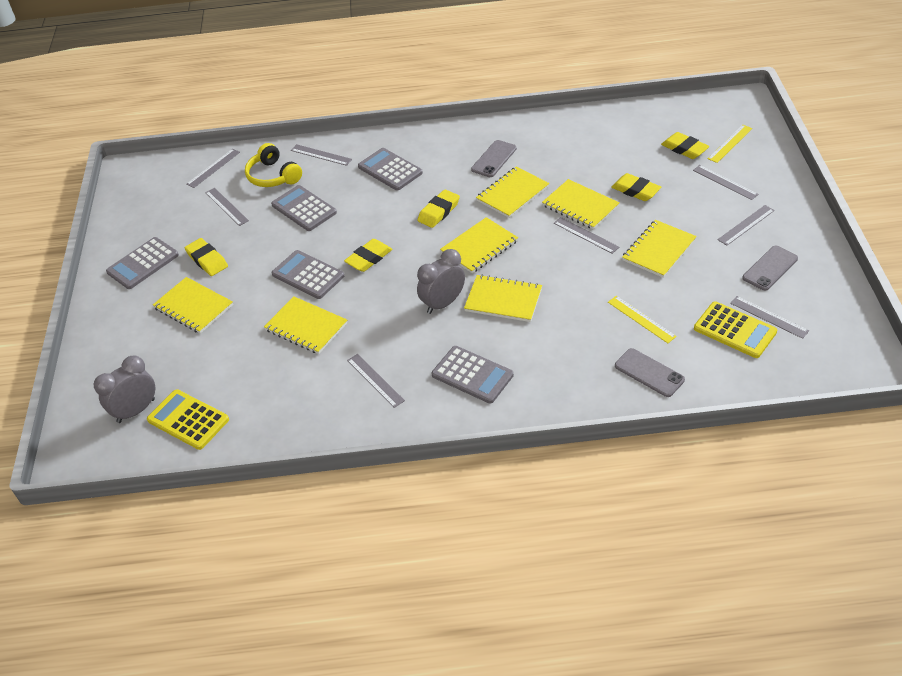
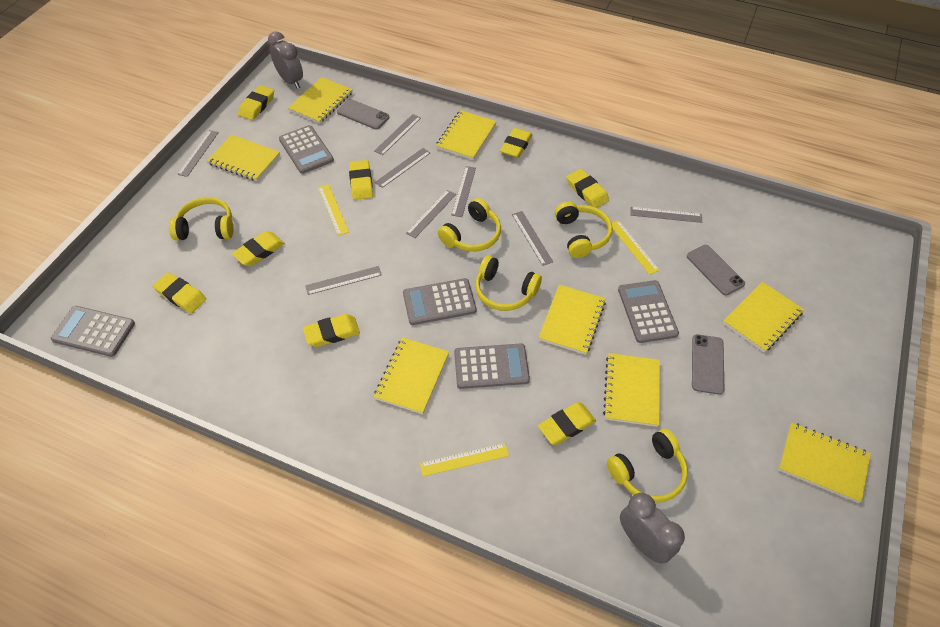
yellow calculator: 2 -> 0
yellow eraser: 5 -> 8
yellow headphones: 1 -> 5
yellow notebook: 7 -> 8
yellow ruler: 2 -> 3

